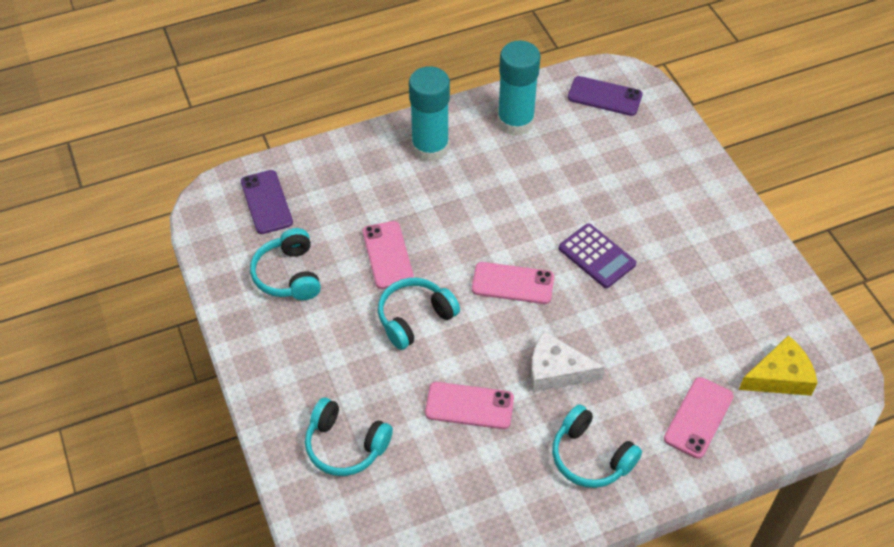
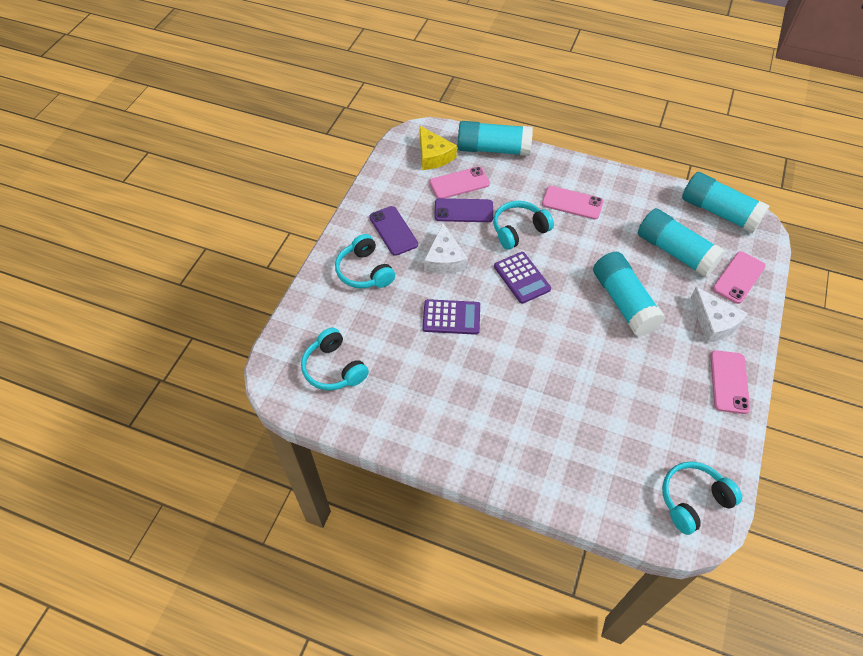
purple calculator: 1 -> 2
turquoise glue stick: 2 -> 4
white cheese: 1 -> 2

